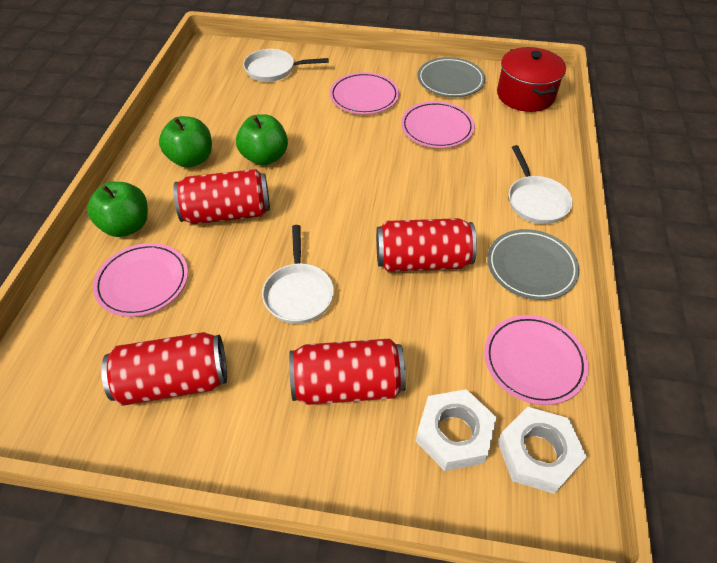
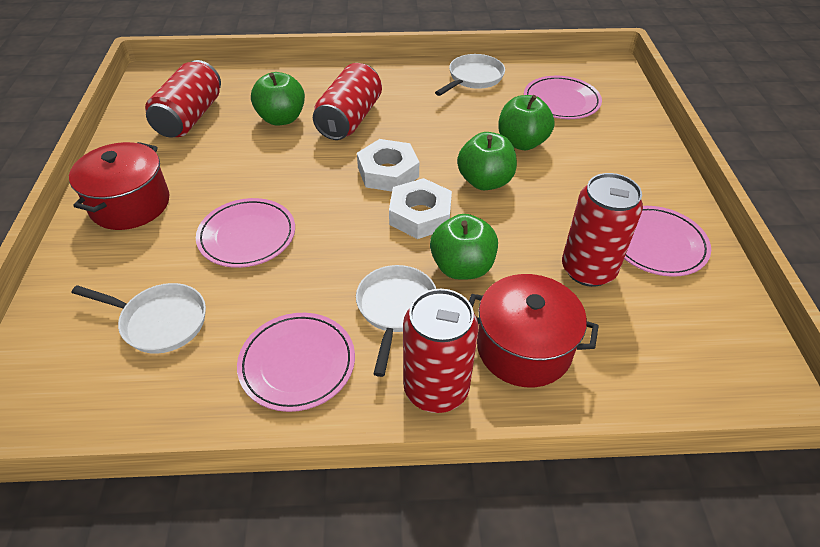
green apple: 3 -> 4
grey plate: 2 -> 0
red pot: 1 -> 2

